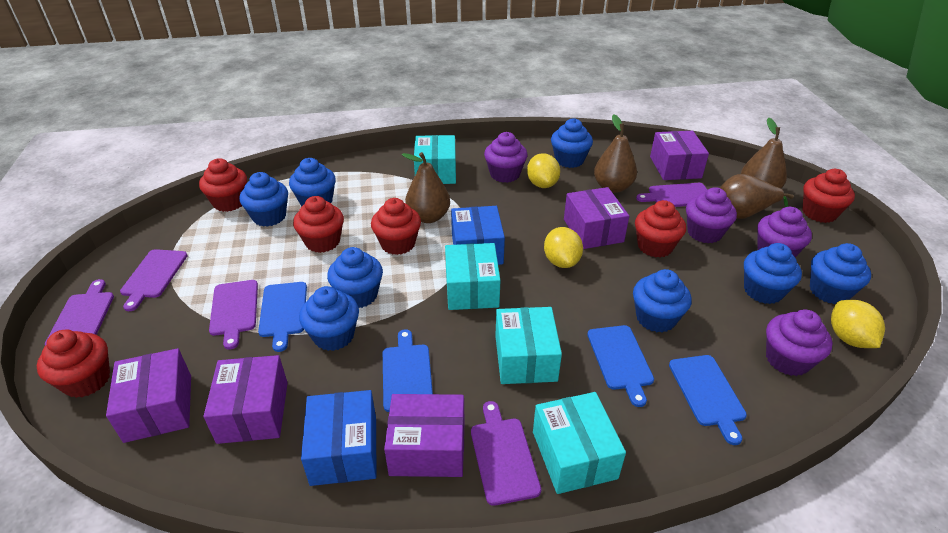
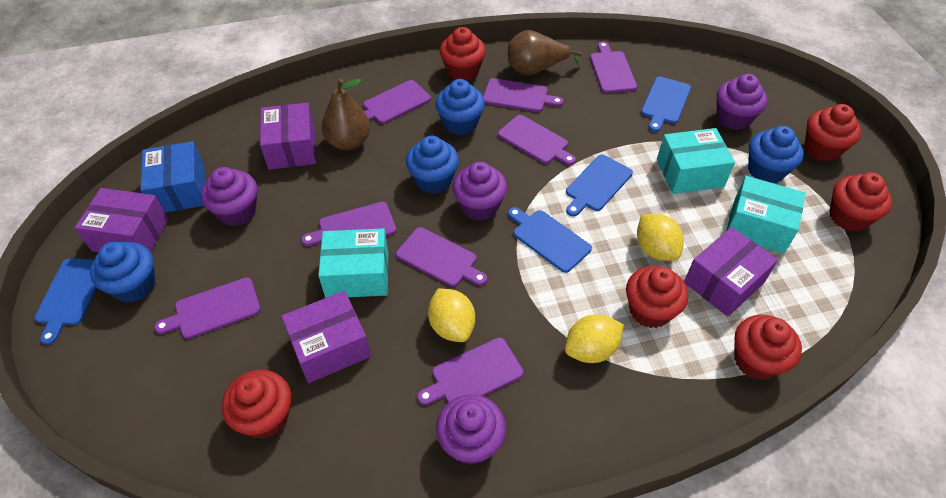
blue box: 2 -> 1
blue cupcake: 8 -> 4
brown pear: 4 -> 2
purple box: 5 -> 4
purple cutting board: 5 -> 8
turquoise box: 4 -> 3

